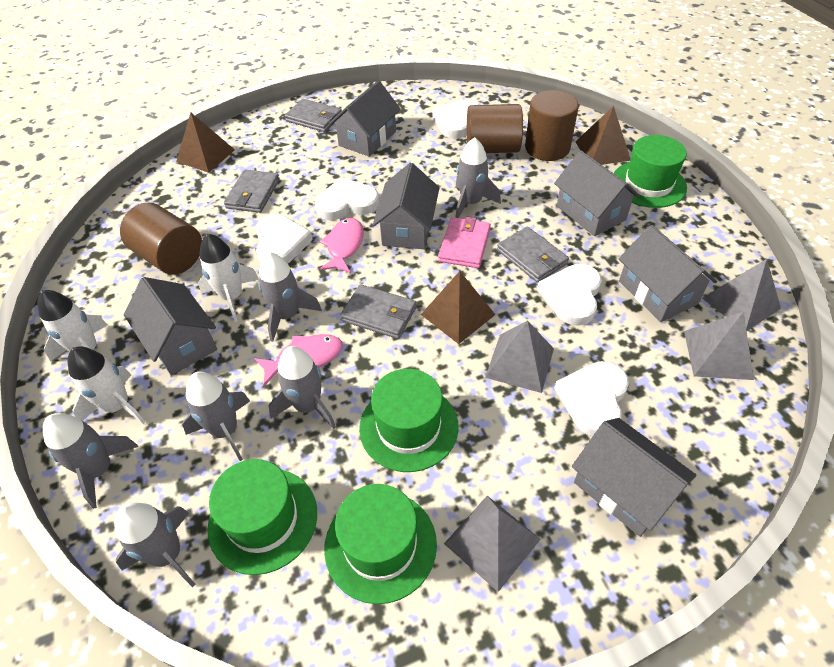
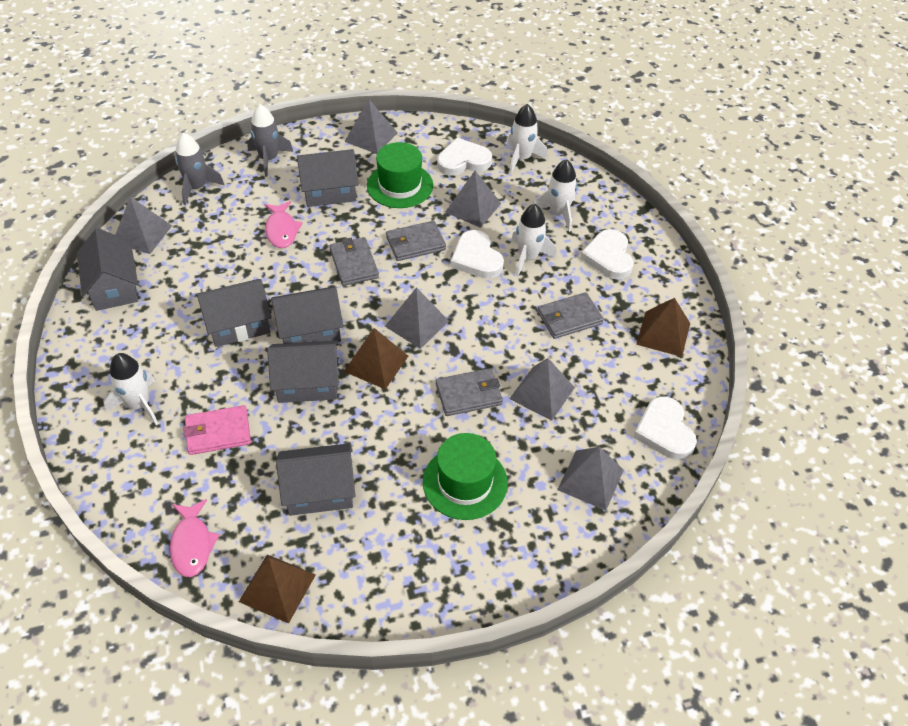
brown cylinder: 3 -> 0
green hat: 4 -> 2
grey pyramid: 4 -> 6
grey rocket: 6 -> 2
white heart: 5 -> 4
white rocket: 3 -> 4

